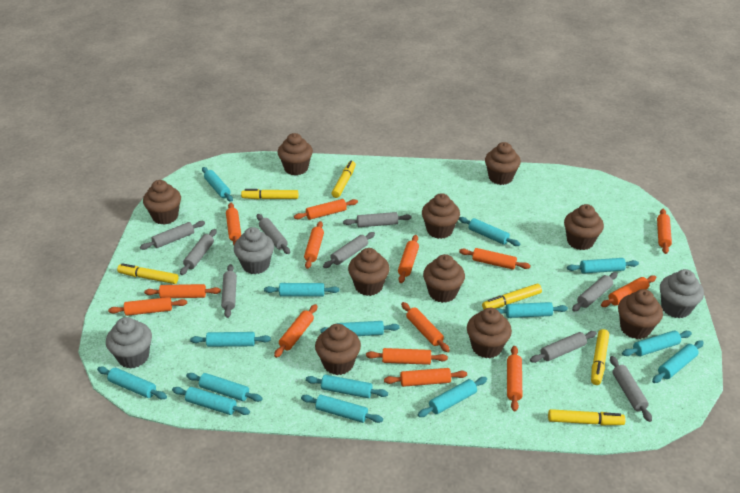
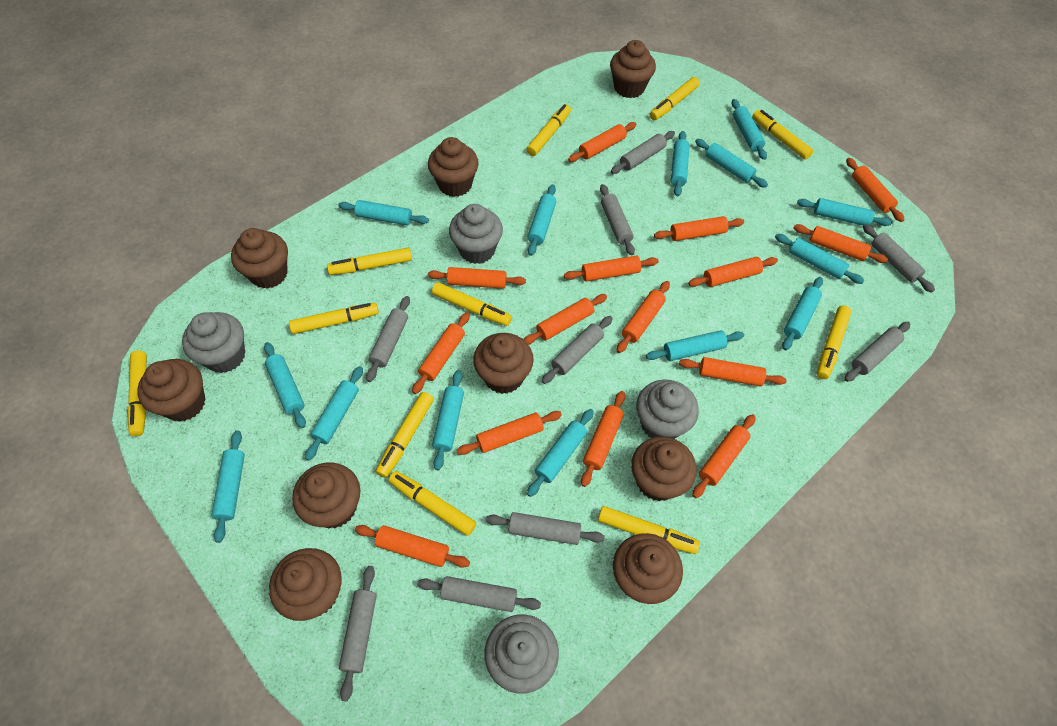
brown cupcake: 10 -> 9
grey cupcake: 3 -> 4
orange rolling pin: 14 -> 15
turquoise rolling pin: 15 -> 14
yellow marker: 6 -> 11

